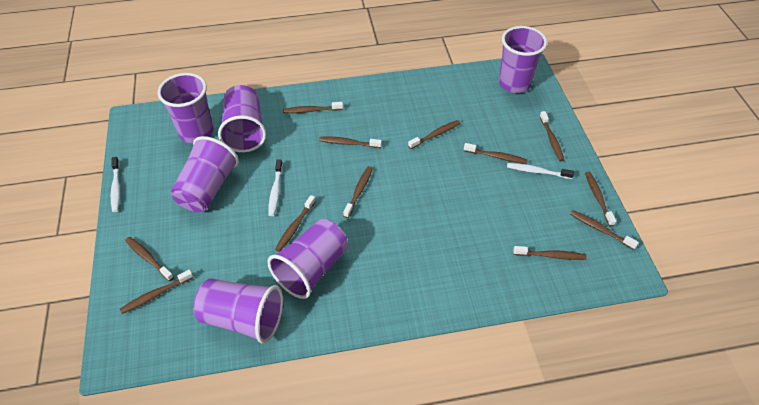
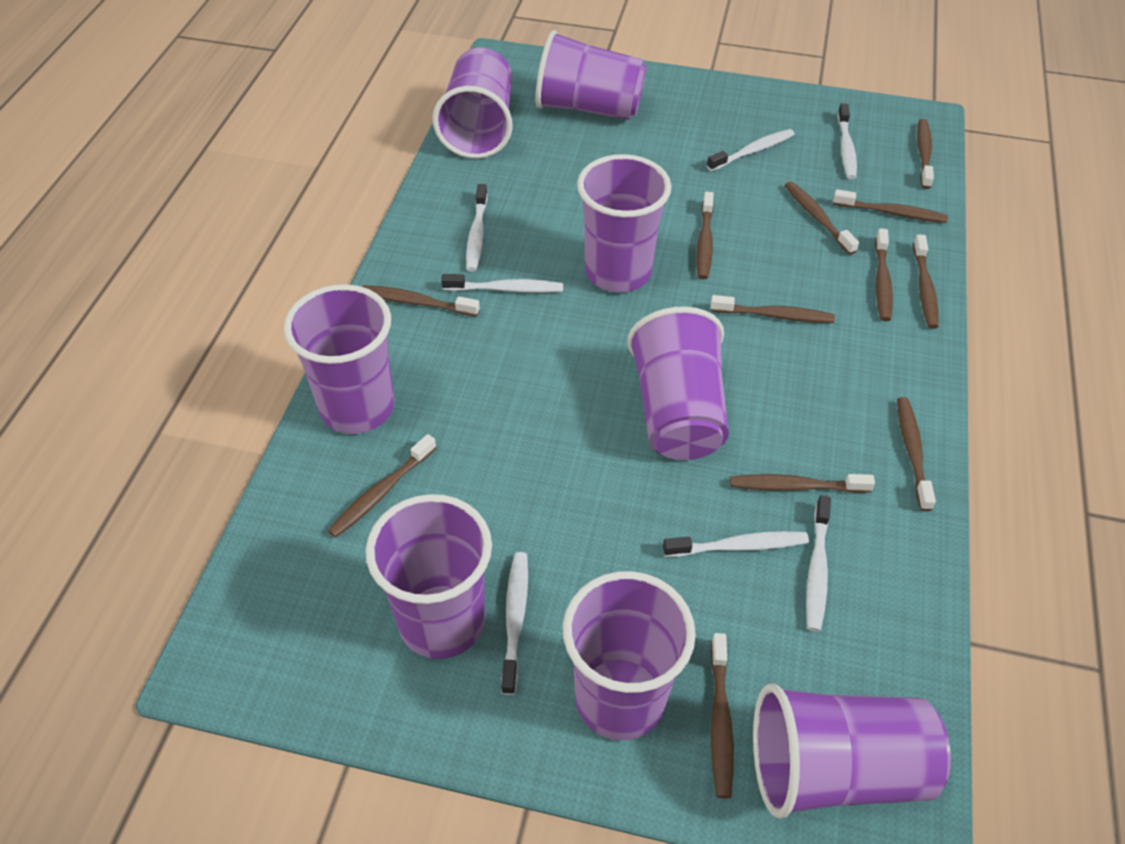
purple cup: 6 -> 8
white toothbrush: 3 -> 7

